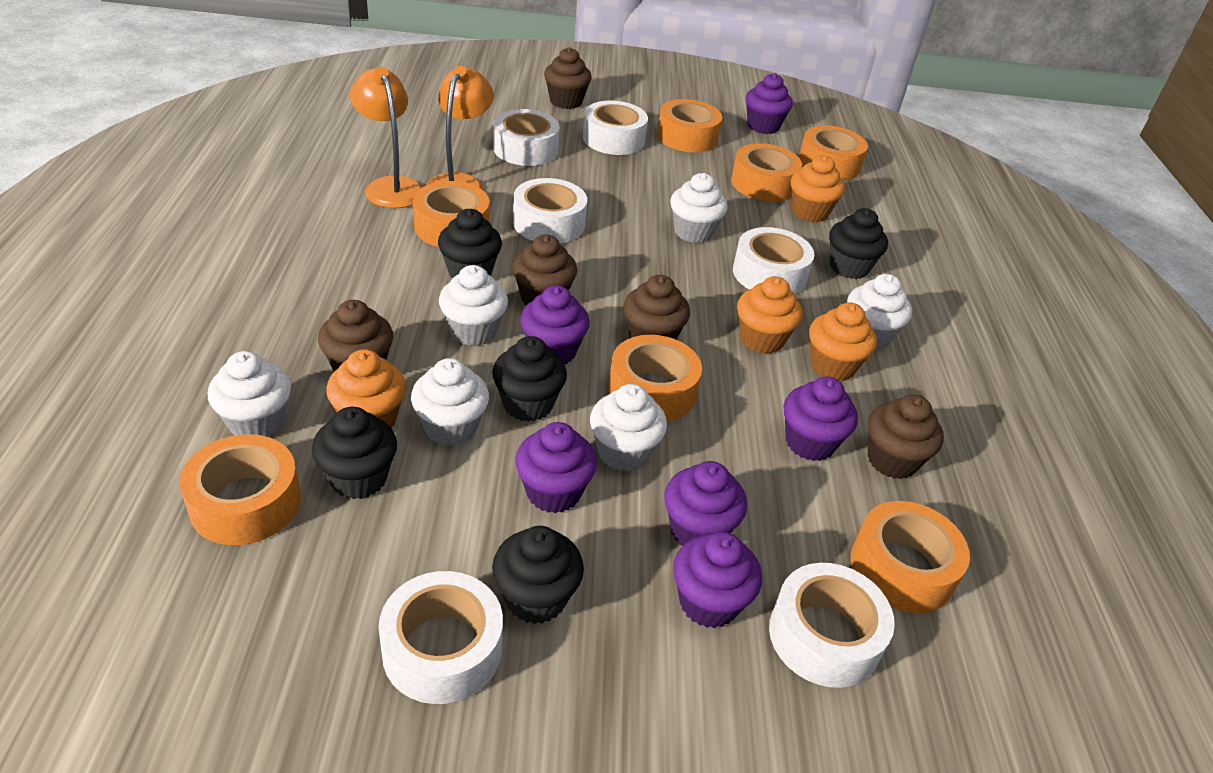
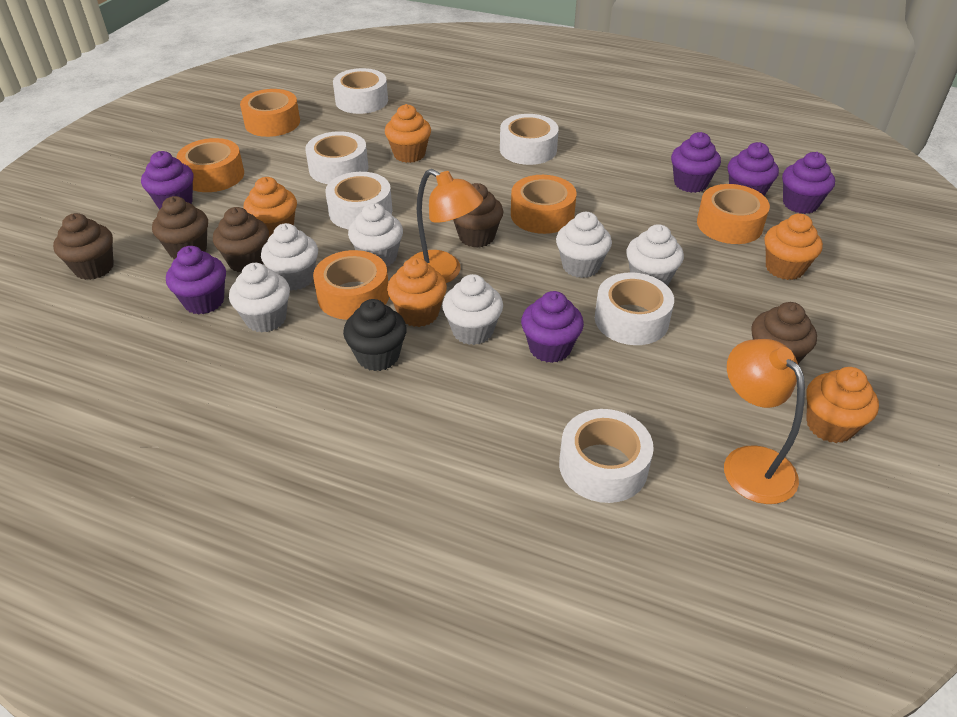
black cupcake: 5 -> 1
orange cupcake: 4 -> 5
orange tape: 7 -> 5

